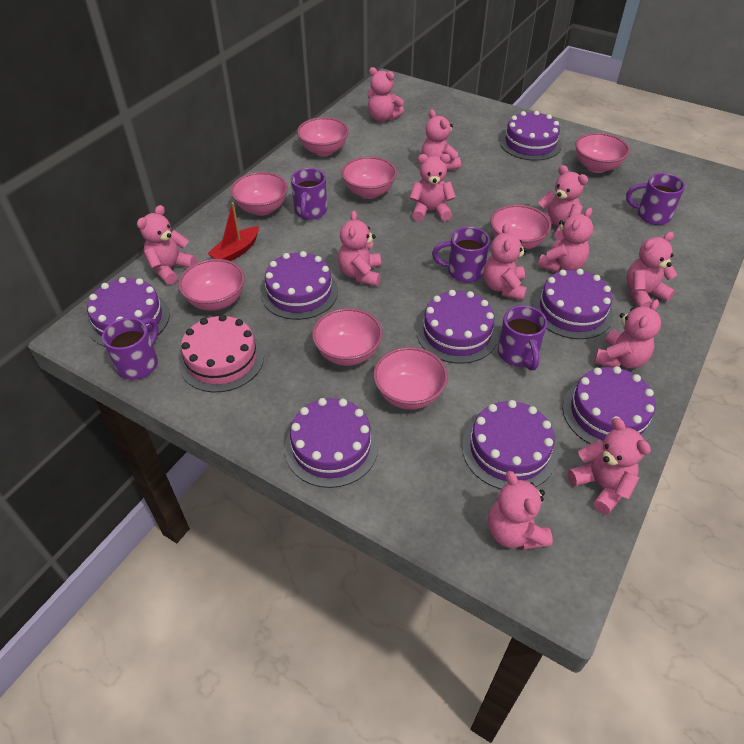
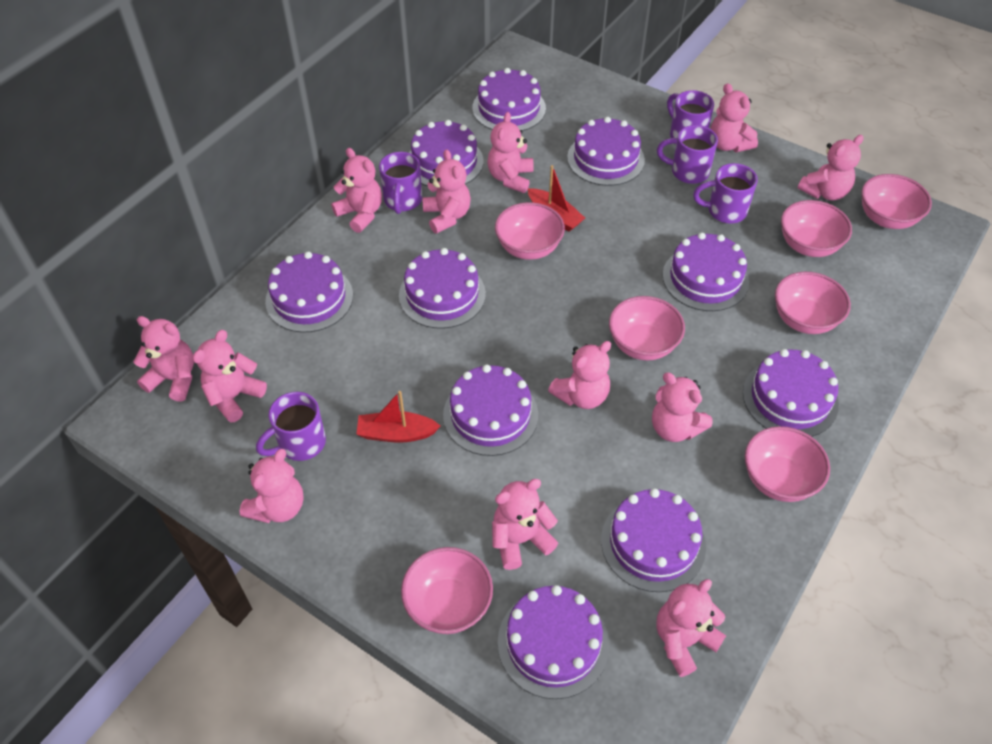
pink bowl: 8 -> 7
pink cake: 1 -> 0
purple cake: 8 -> 10
red boat: 1 -> 2

